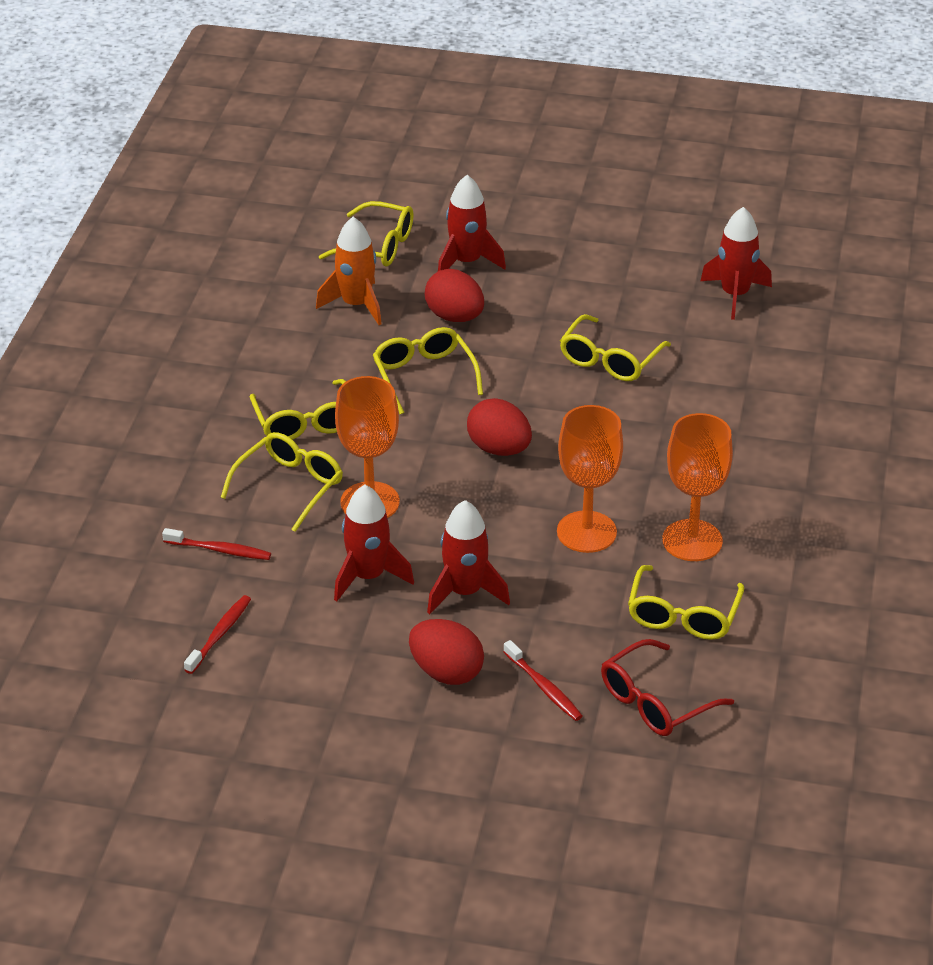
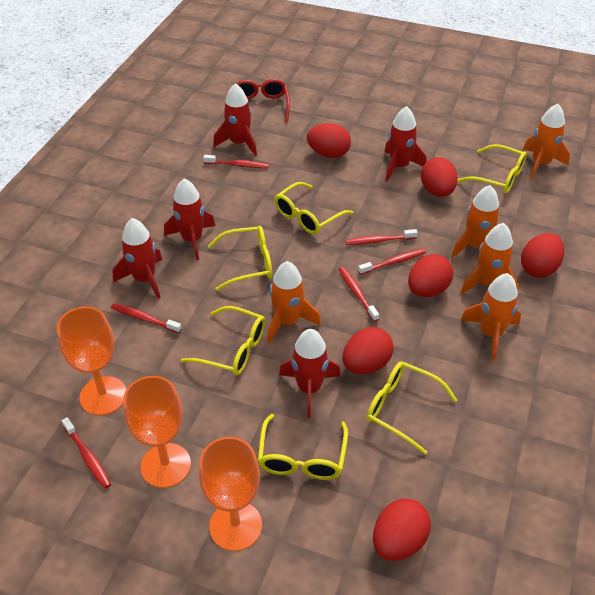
orange rocket: 1 -> 5
red egg: 3 -> 6
red rocket: 4 -> 5
red toothbrush: 3 -> 6

